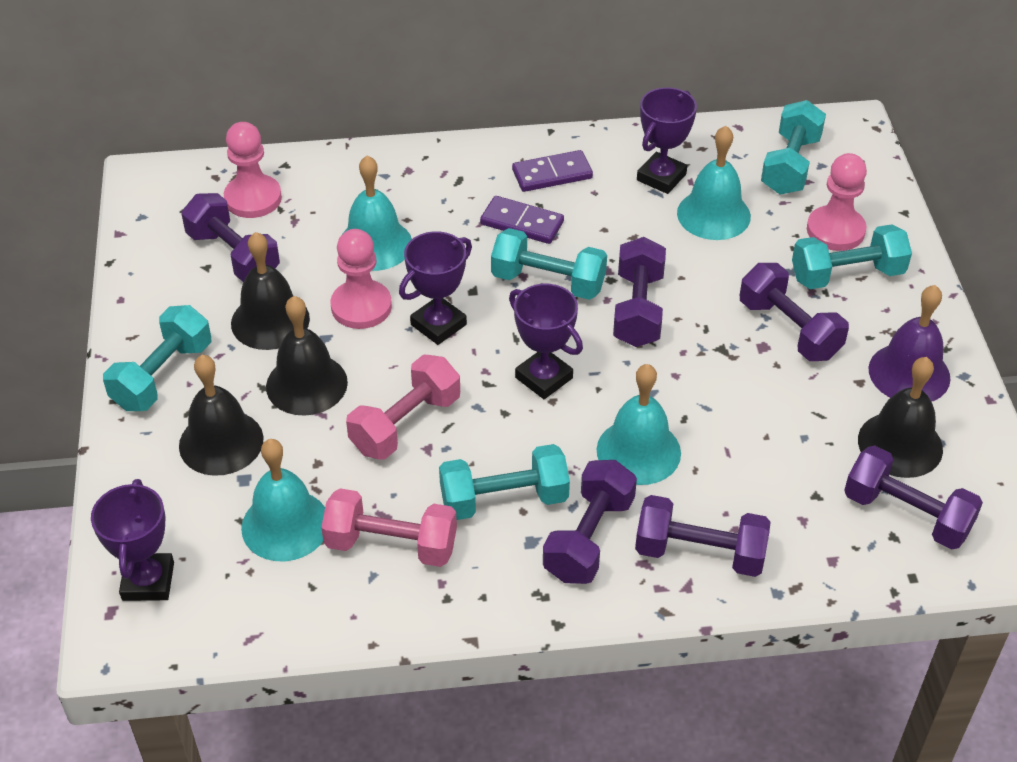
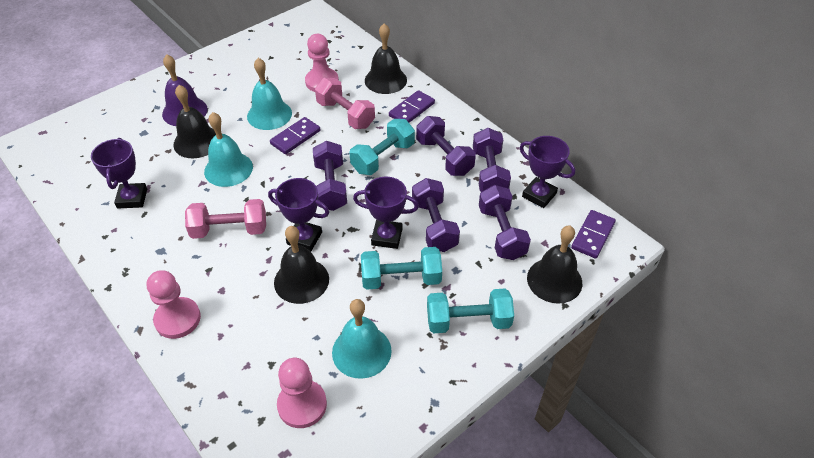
purple domino: 2 -> 3
purple dumbbell: 6 -> 5
turquoise bell: 4 -> 3
turquoise dumbbell: 5 -> 3

